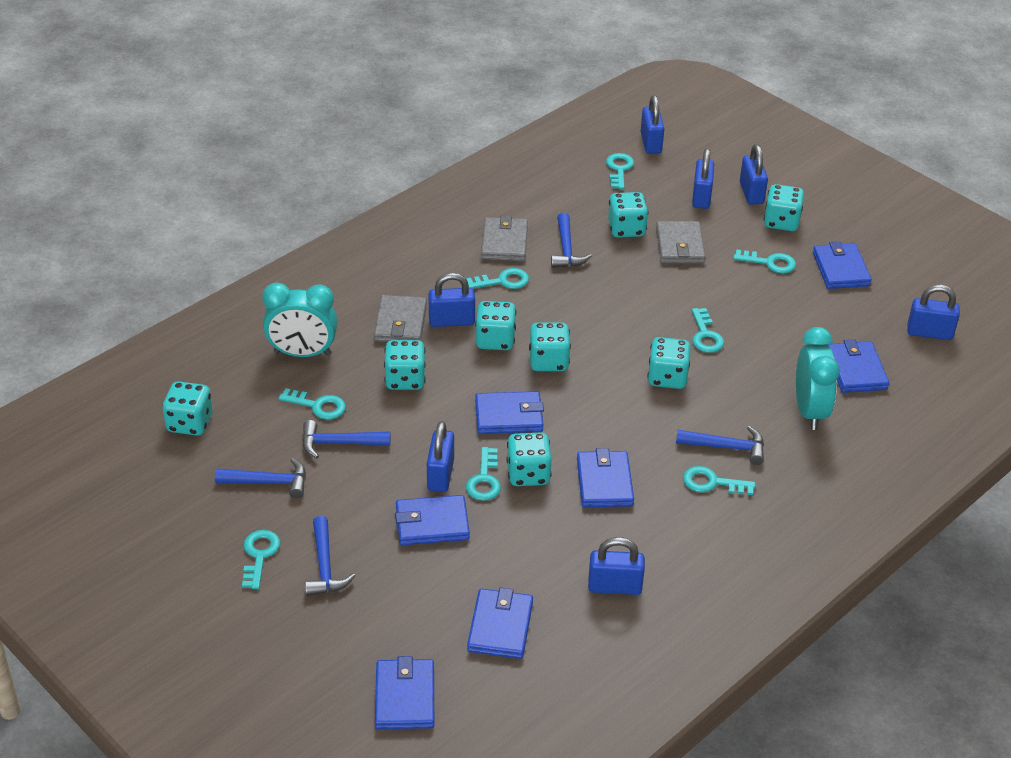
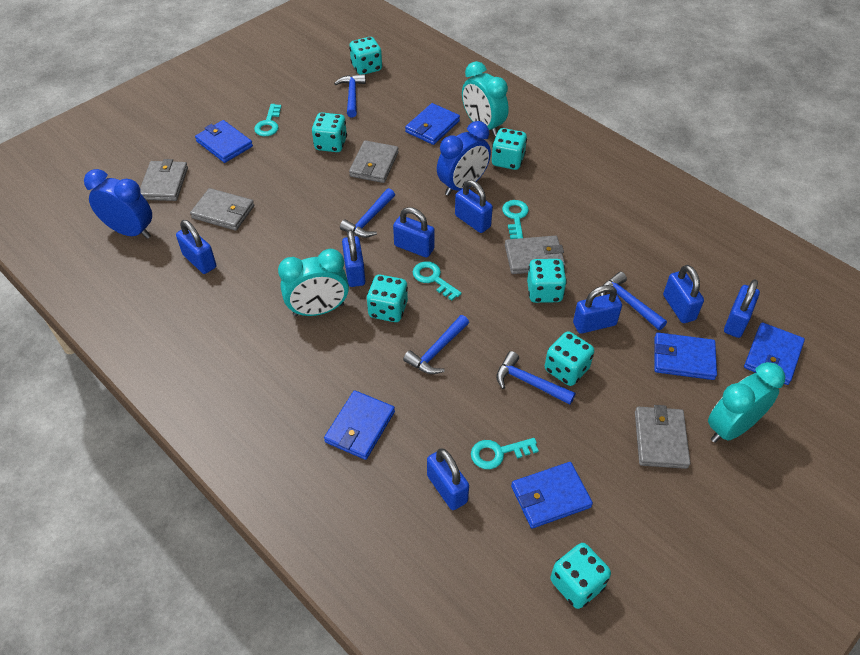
blue clock: 0 -> 2
blue padlock: 7 -> 8
blue wallet: 7 -> 6
grey wallet: 3 -> 5
turquoise clock: 2 -> 3
turquoise dice: 8 -> 7
turquoise key: 8 -> 4

